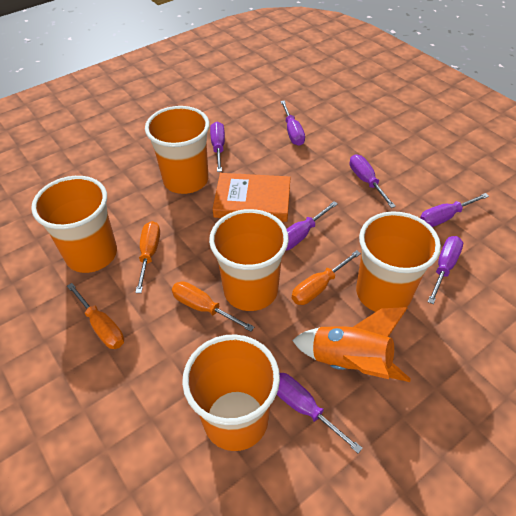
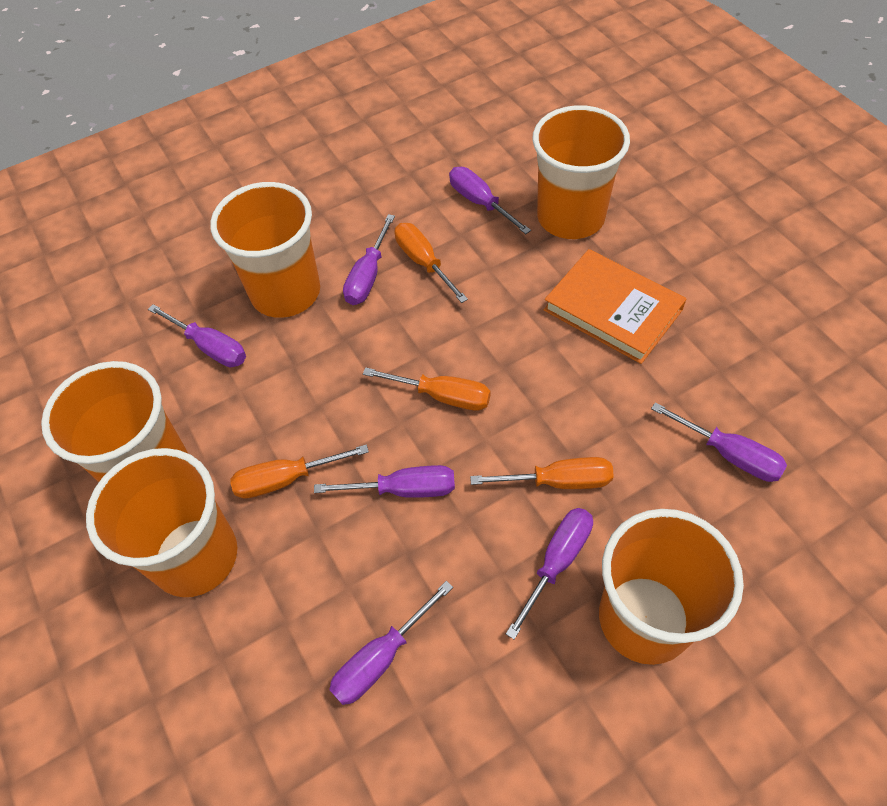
orange rocket: 1 -> 0

